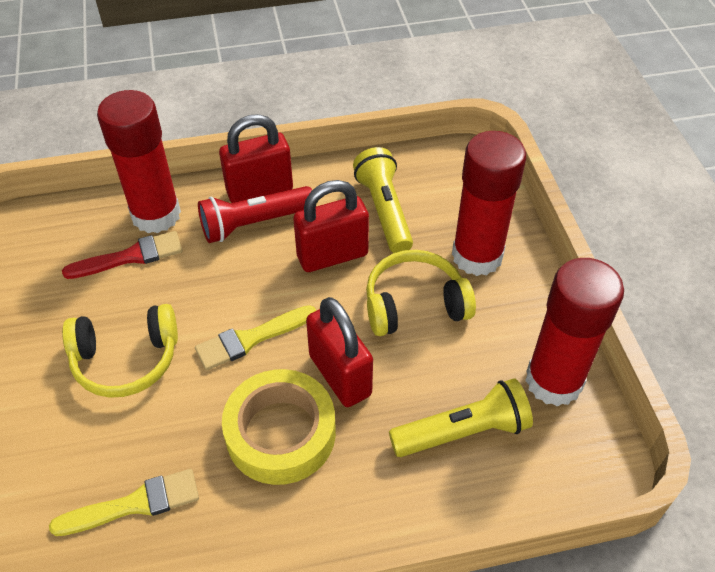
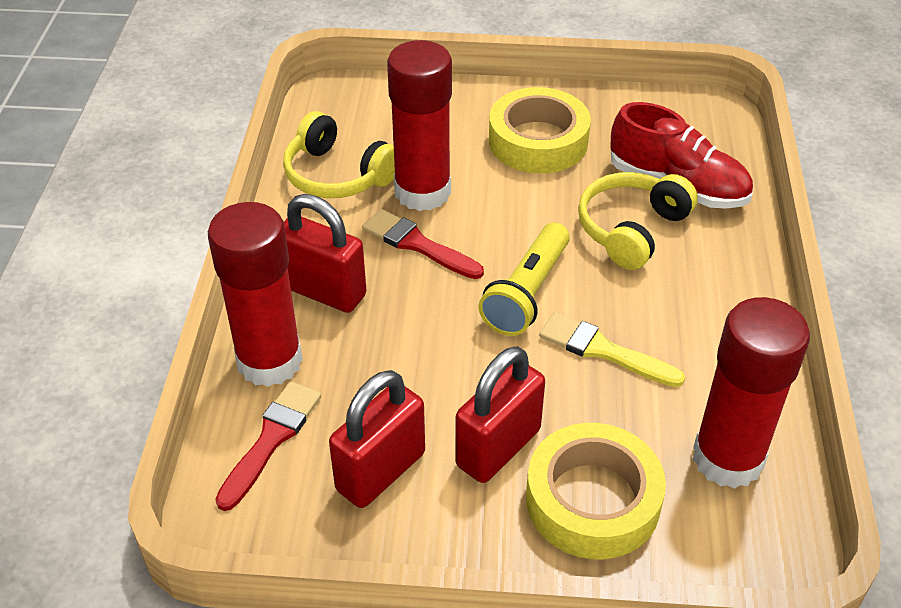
red brush: 1 -> 2
red flashlight: 1 -> 0
red shoe: 0 -> 1
yellow brush: 2 -> 1
yellow flashlight: 2 -> 1
yellow tape: 1 -> 2

